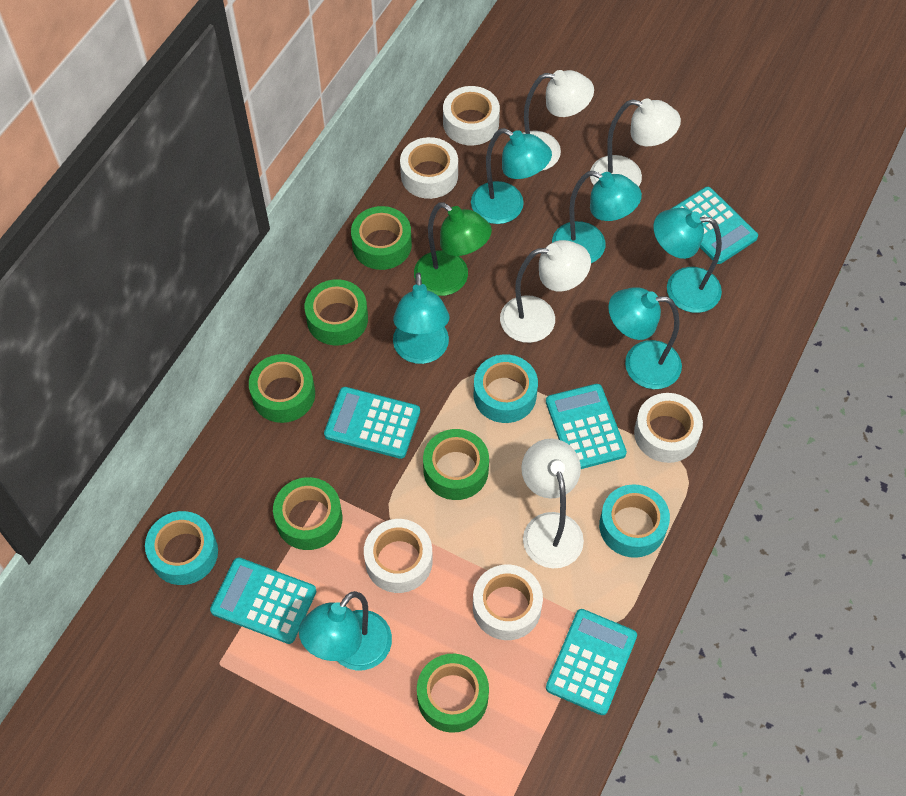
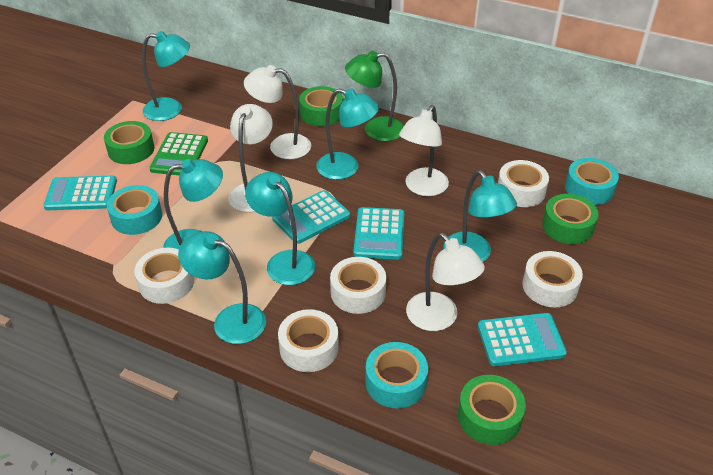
green calculator: 0 -> 1
green tape: 6 -> 4
turquoise calculator: 5 -> 4

